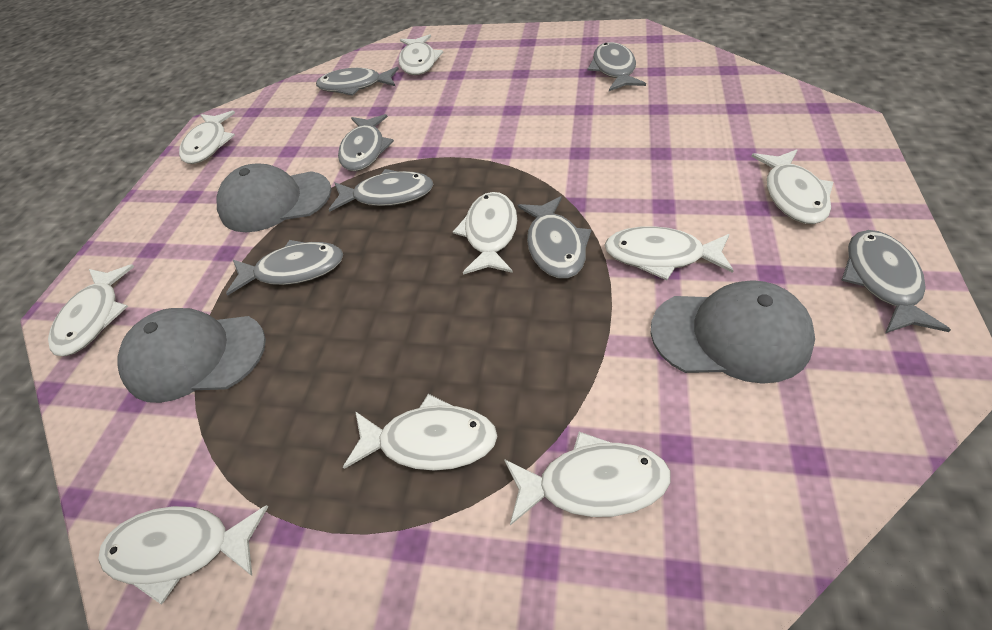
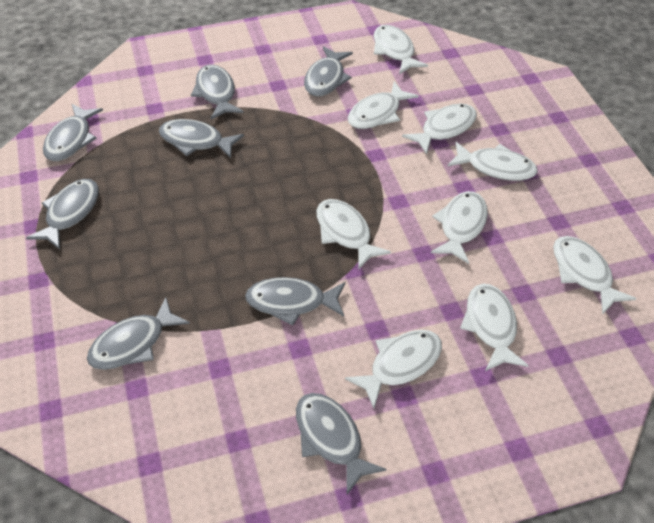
grey cap: 3 -> 0
grey fish: 7 -> 8

